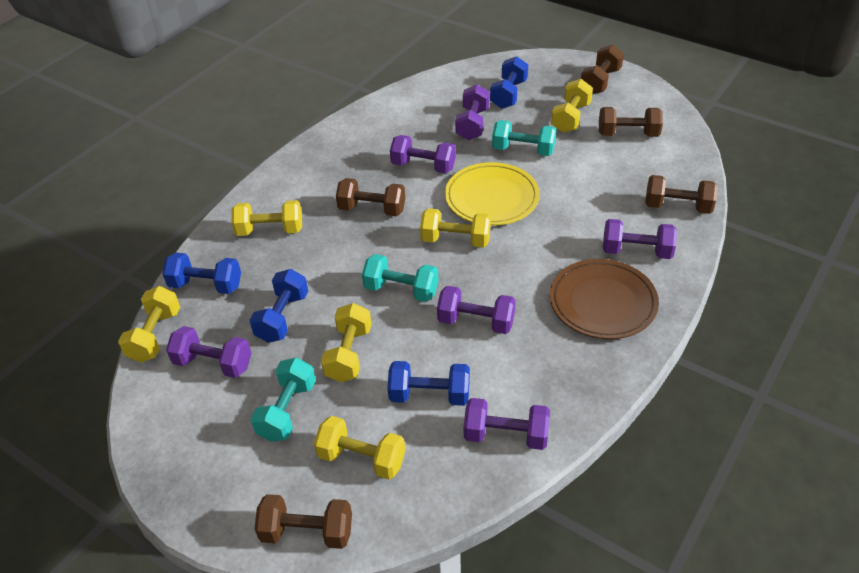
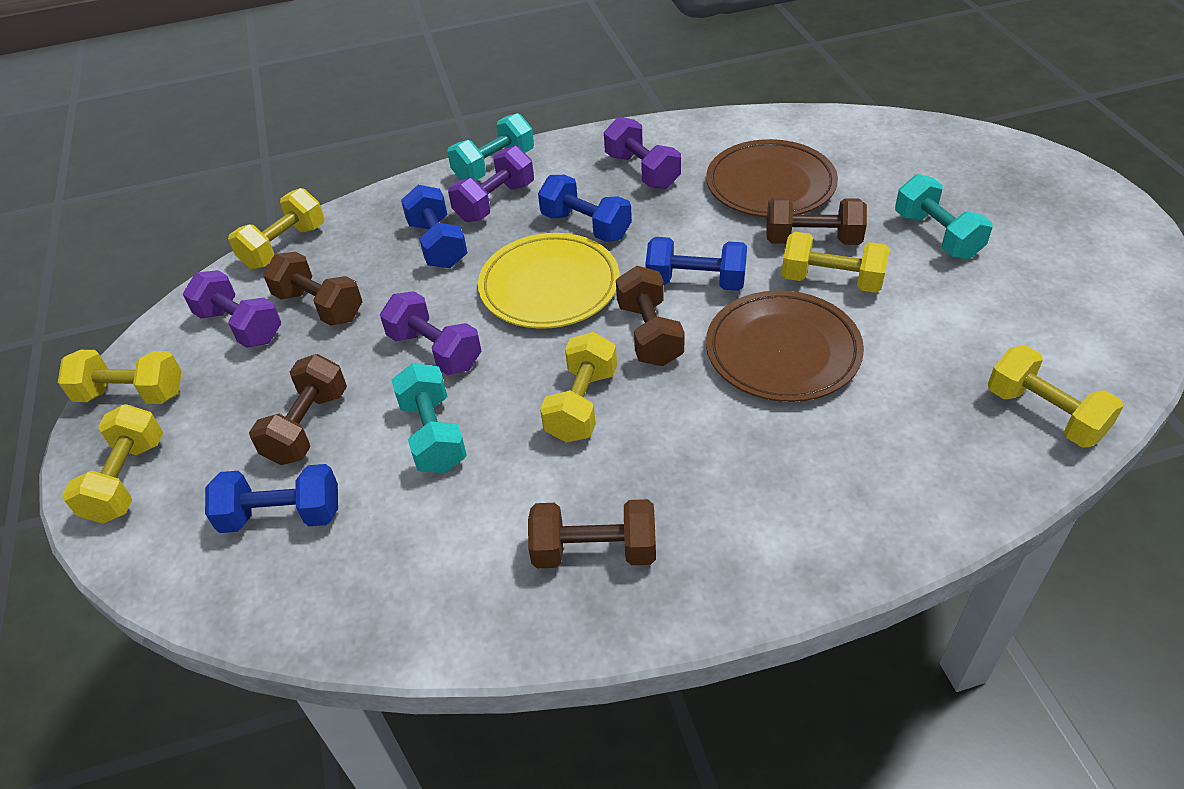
brown plate: 1 -> 2
purple dumbbell: 6 -> 4

